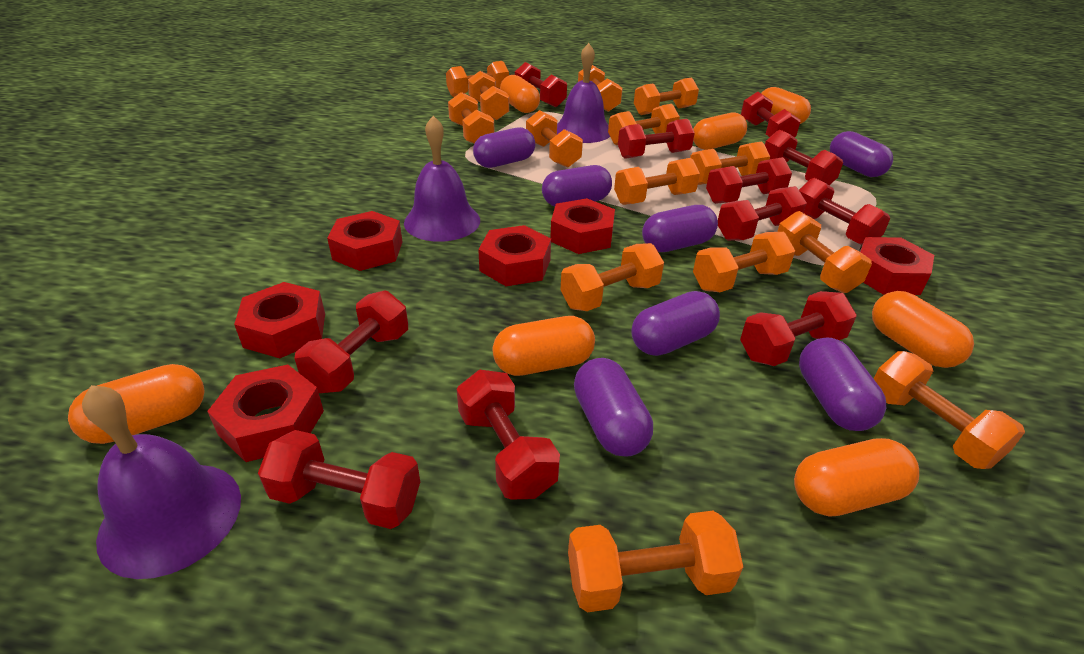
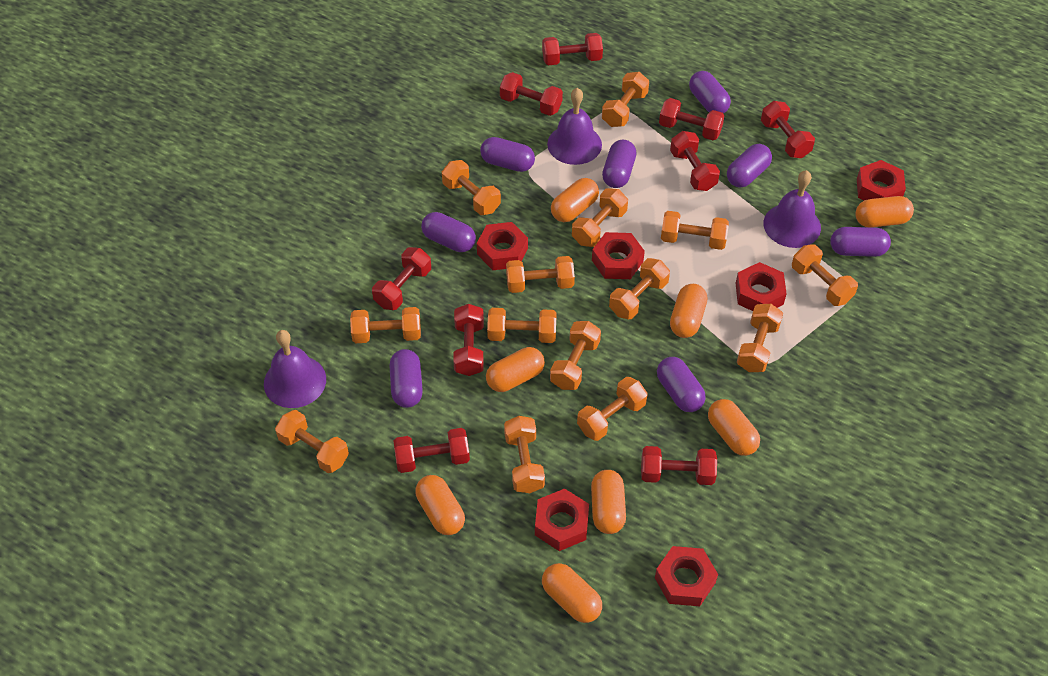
orange capsule: 7 -> 8
purple capsule: 7 -> 8
red dumbbell: 11 -> 9

